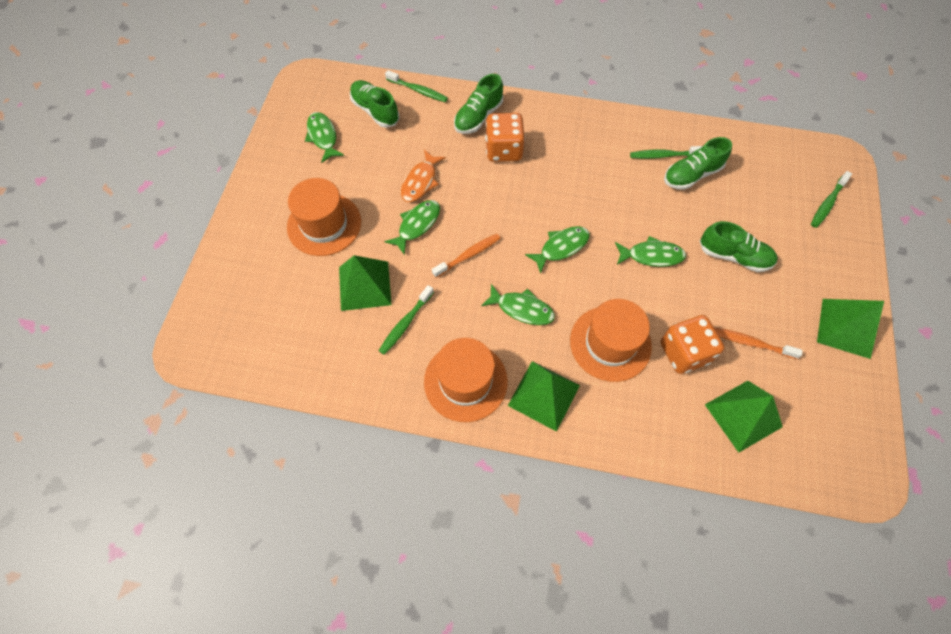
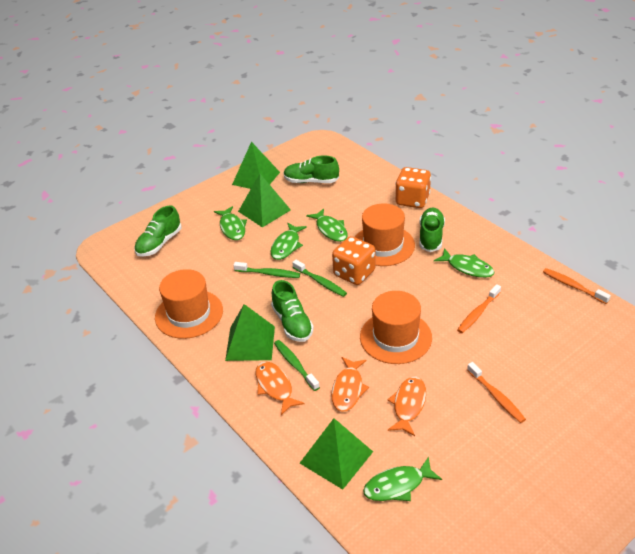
green toothbrush: 4 -> 3
orange fish: 1 -> 3
orange toothbrush: 2 -> 3

